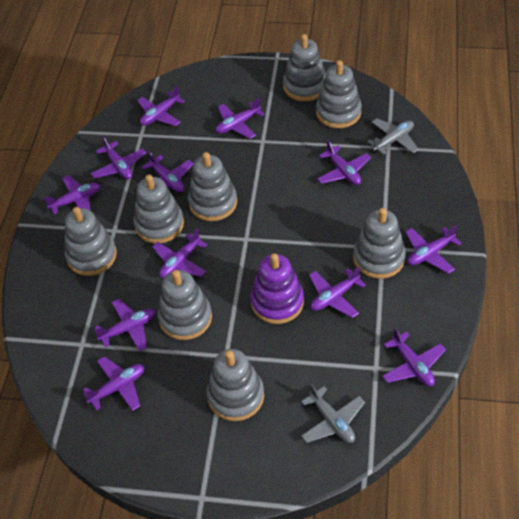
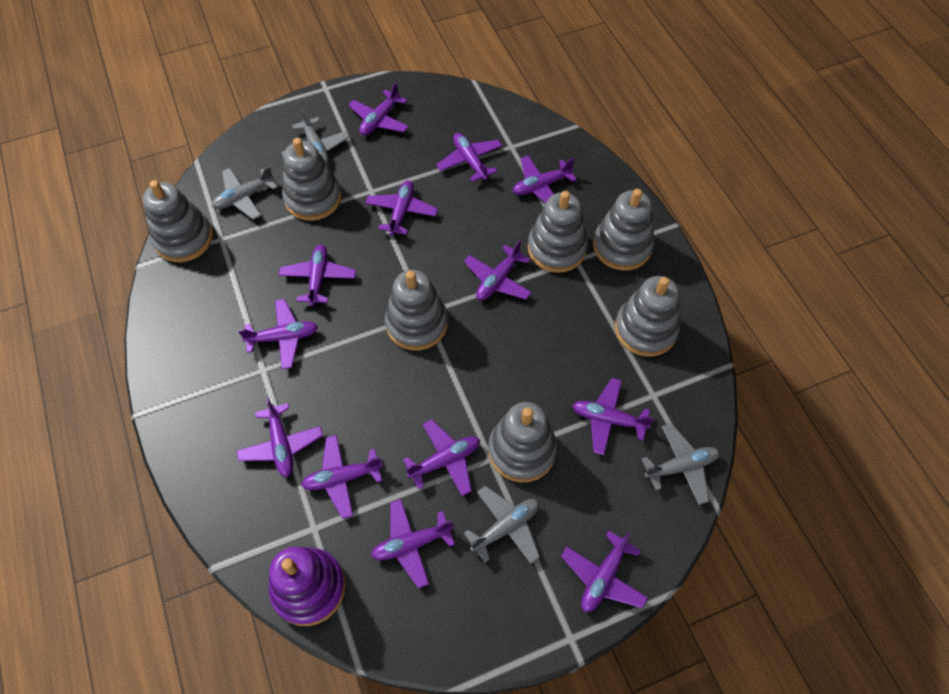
grey plane: 2 -> 4
grey stacking toy: 8 -> 7
purple plane: 12 -> 13

